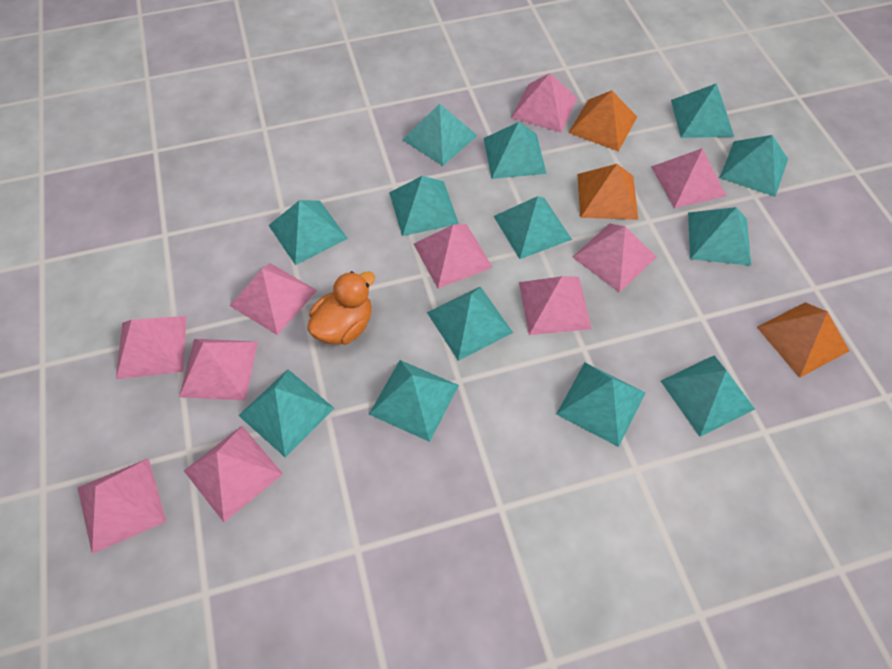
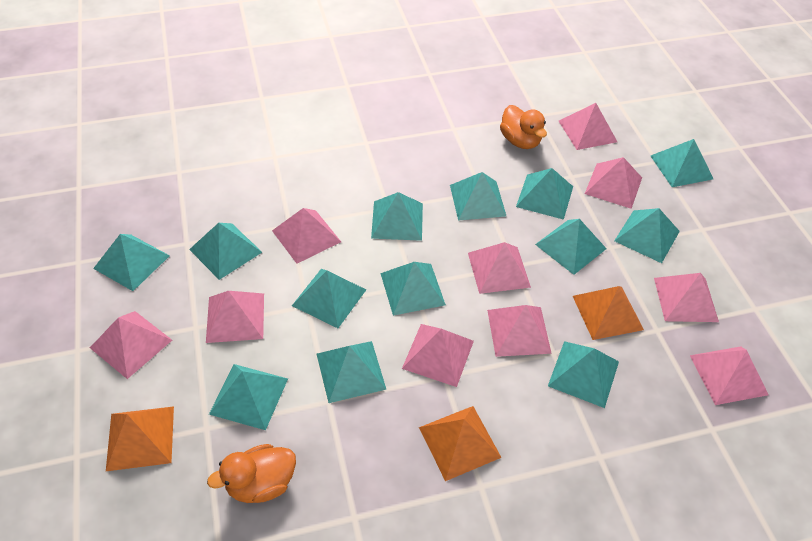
orange duck: 1 -> 2

